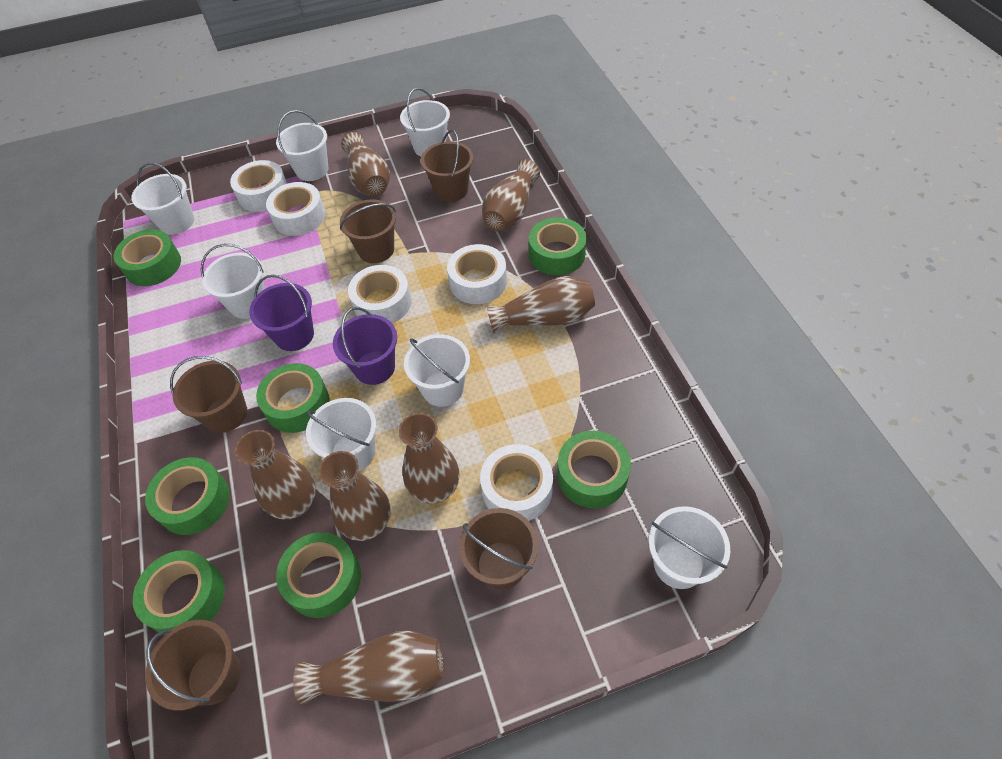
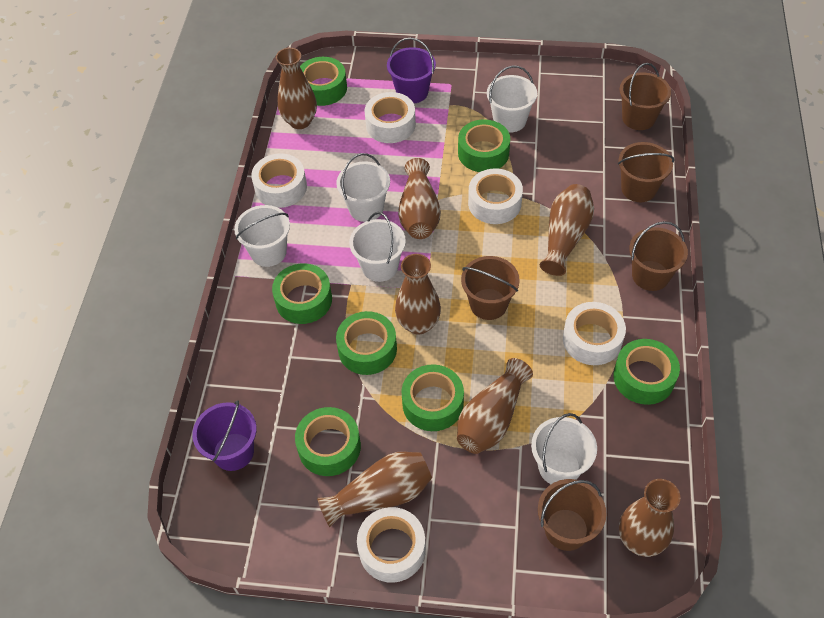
white bucket: 7 -> 5

